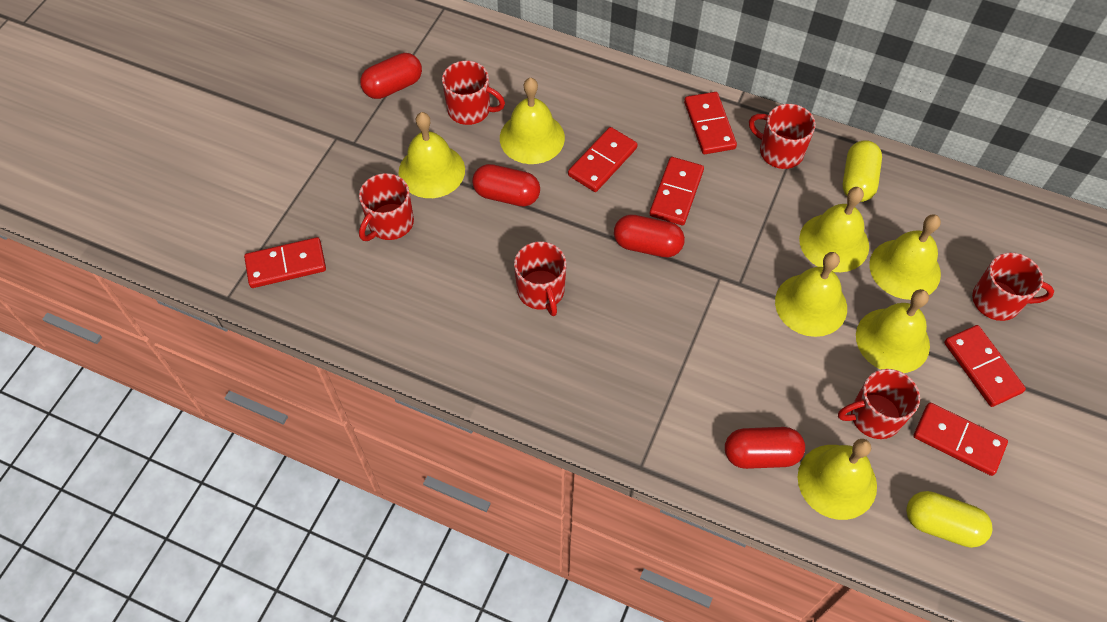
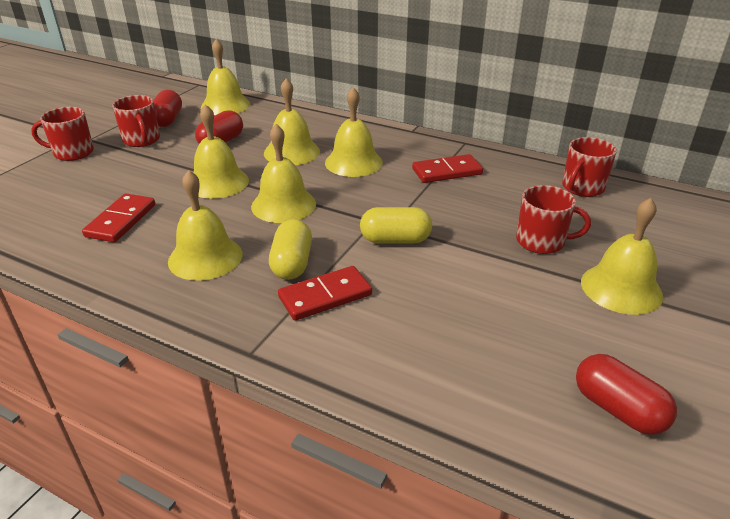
red capsule: 4 -> 3
red domino: 6 -> 3
red mug: 6 -> 4

